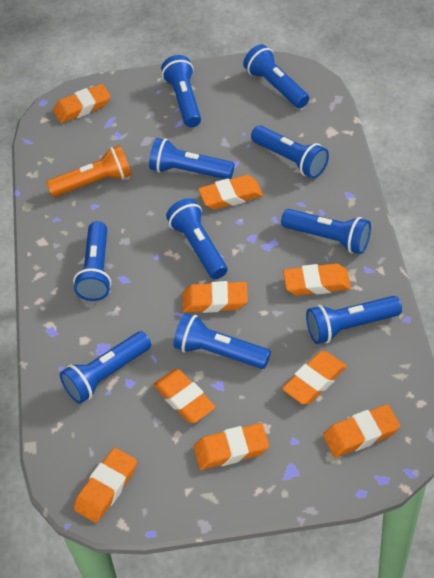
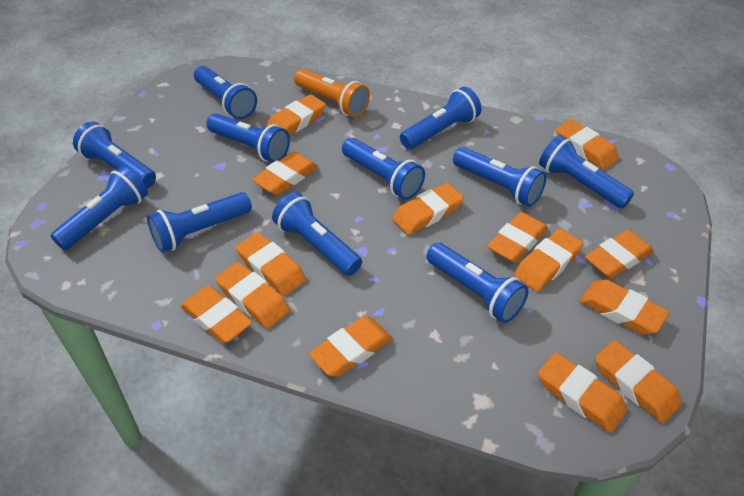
blue flashlight: 10 -> 11
orange eraser: 9 -> 14

